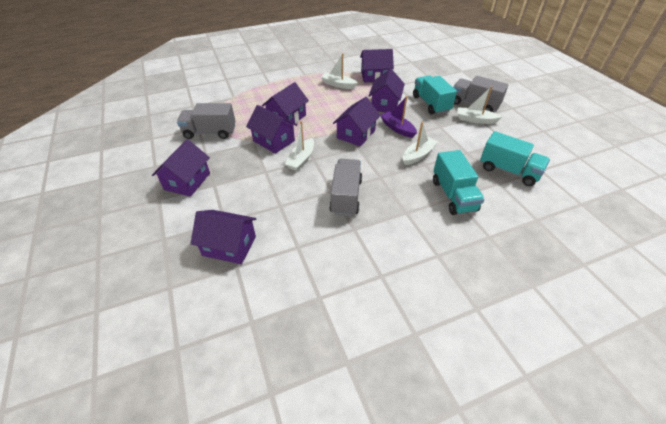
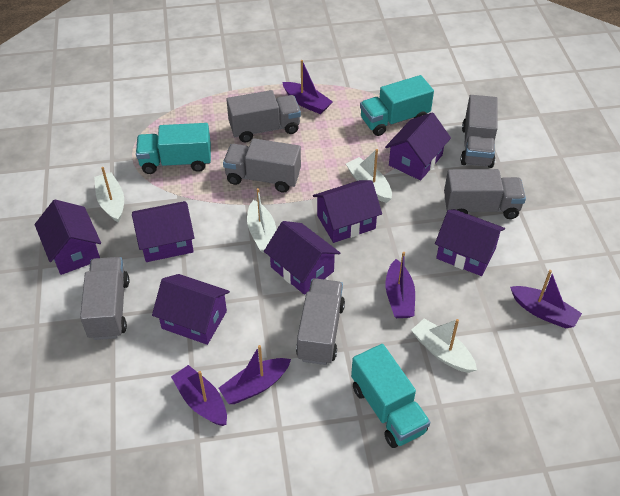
grey truck: 3 -> 6
purple boat: 1 -> 5

